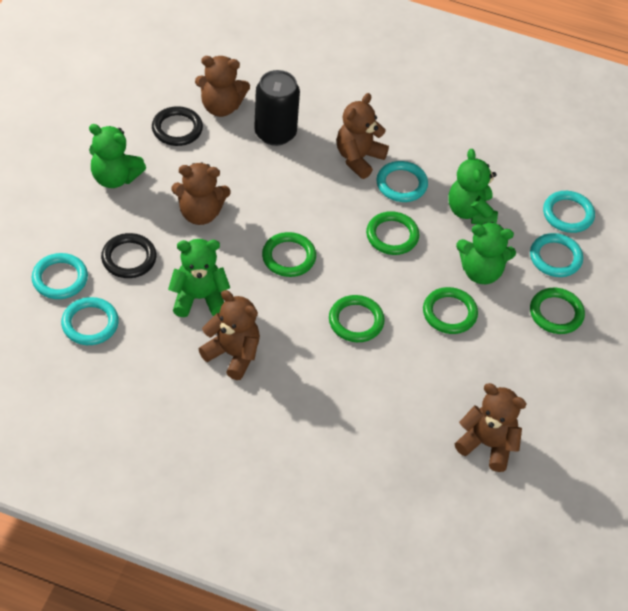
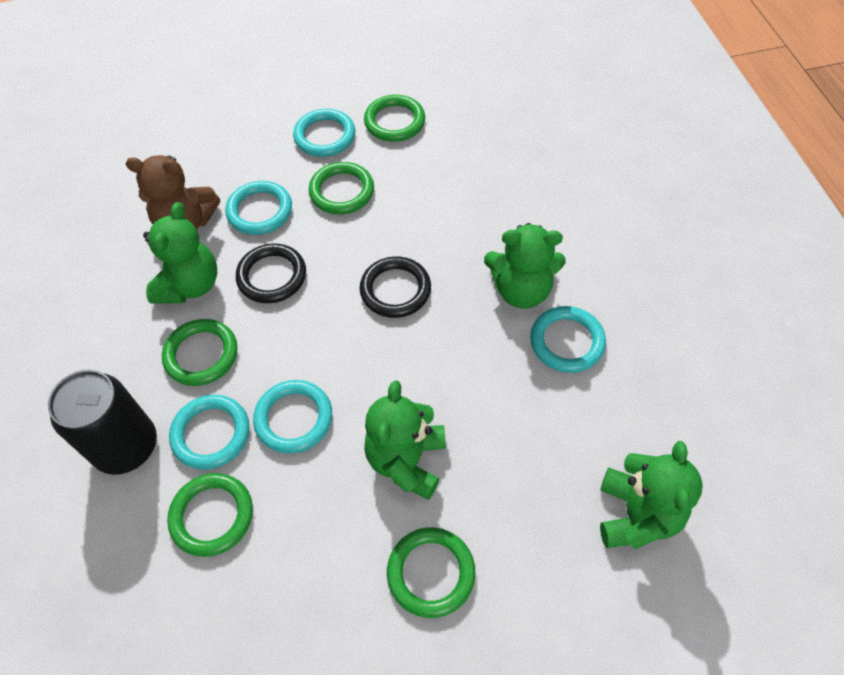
brown teddy bear: 5 -> 1

